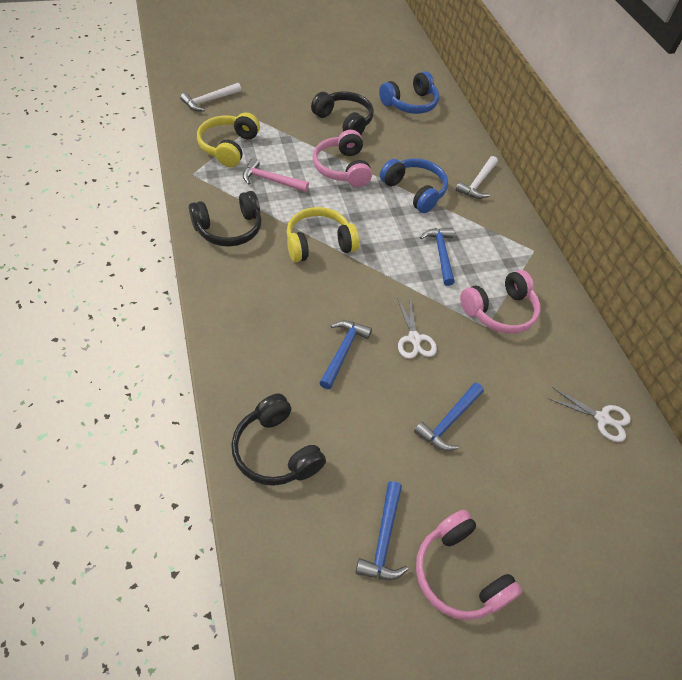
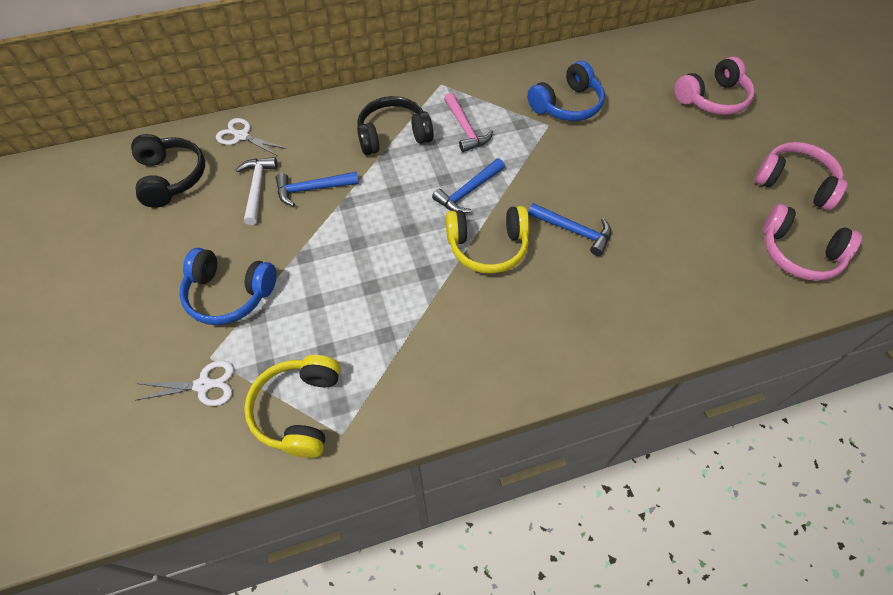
black headphones: 3 -> 2
blue hammer: 4 -> 3
white hammer: 2 -> 1

